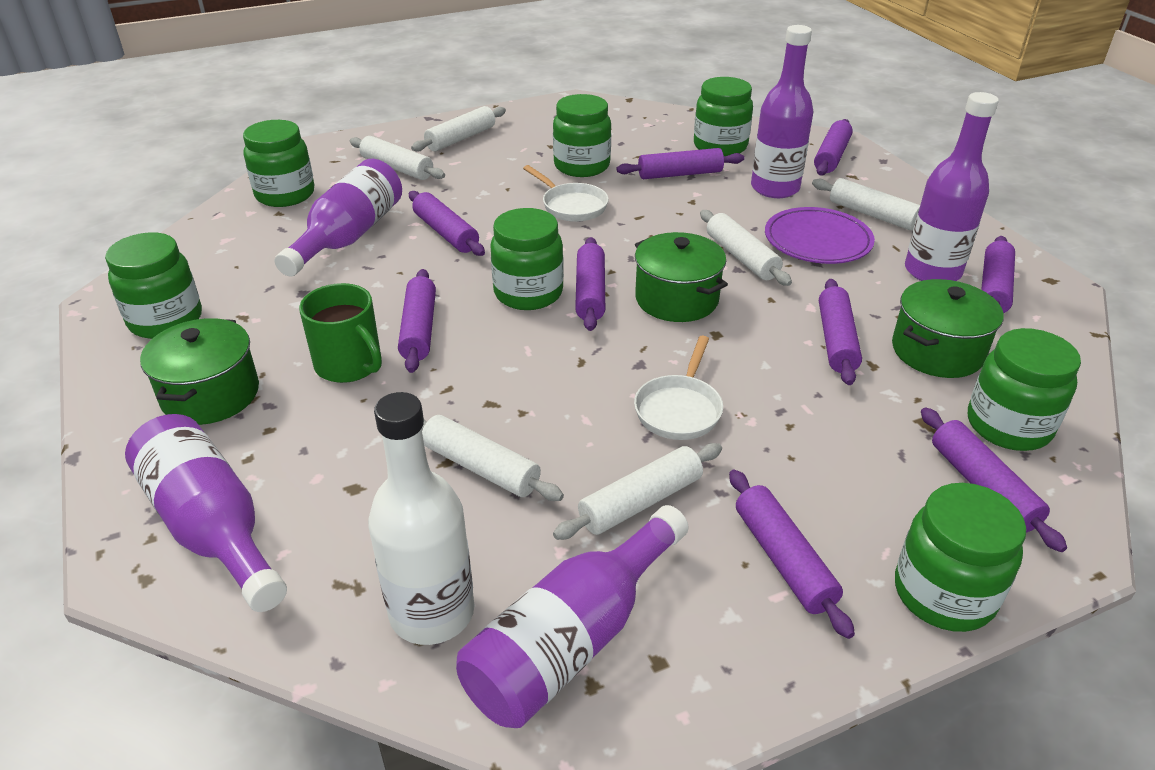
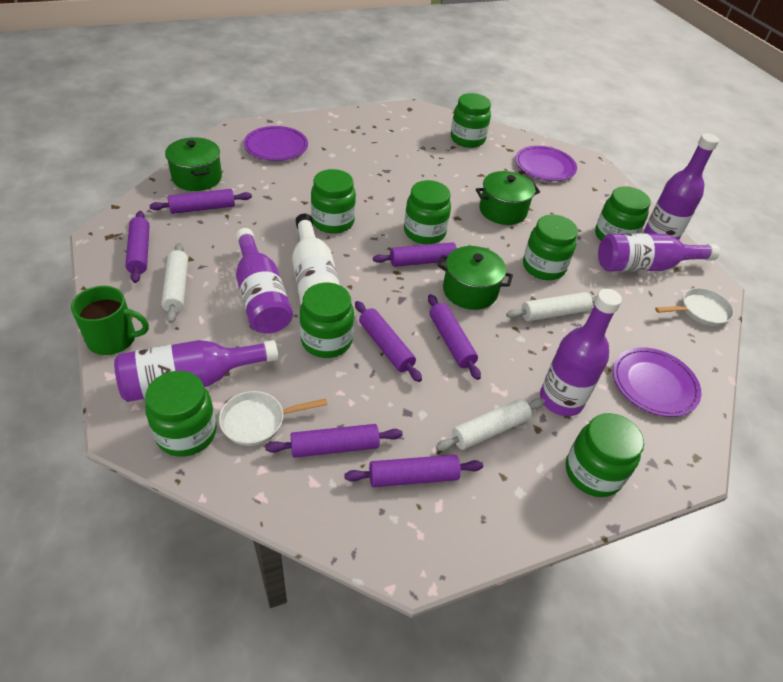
green jar: 7 -> 8
purple plate: 1 -> 3
purple rolling pin: 9 -> 7
white rolling pin: 6 -> 3

